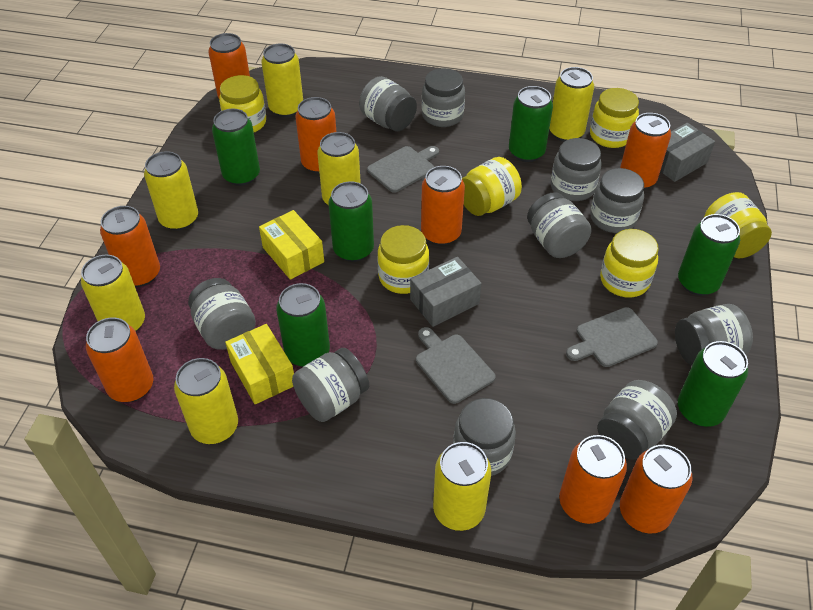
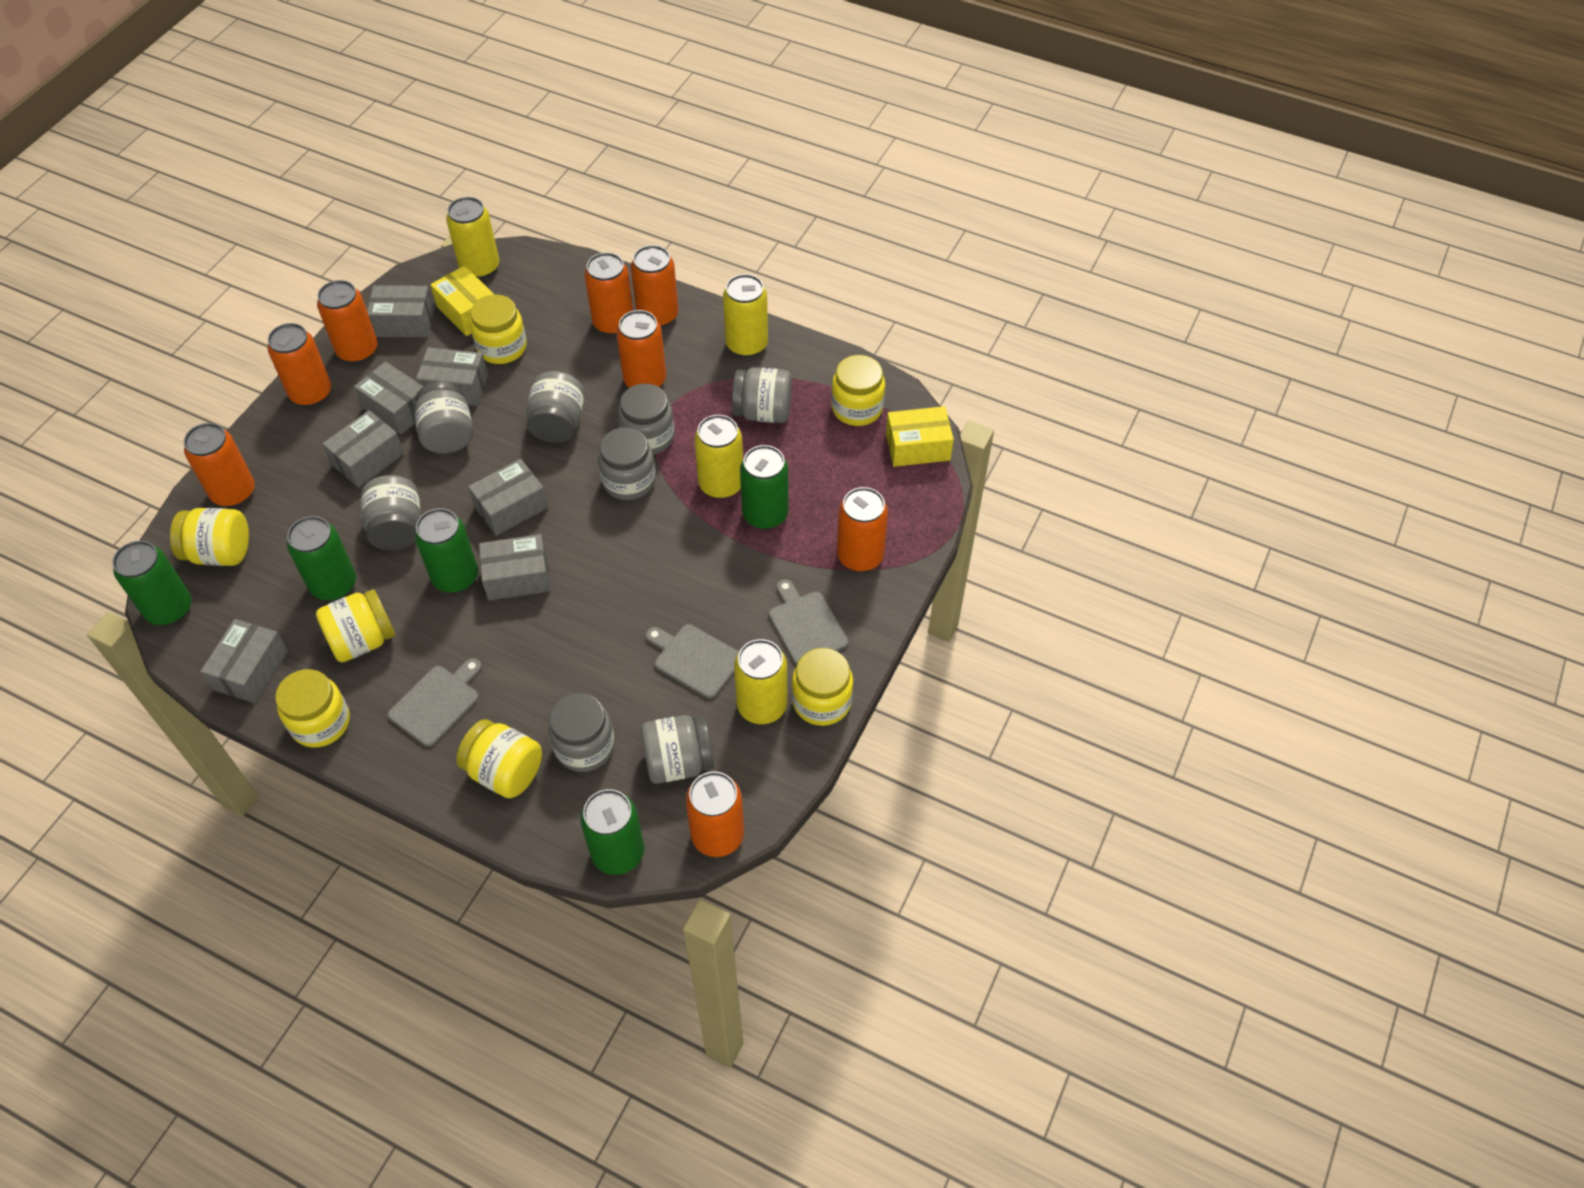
green can: 6 -> 5
grey box: 2 -> 7
grey jar: 10 -> 8
yellow can: 7 -> 4
yellow jar: 6 -> 7

